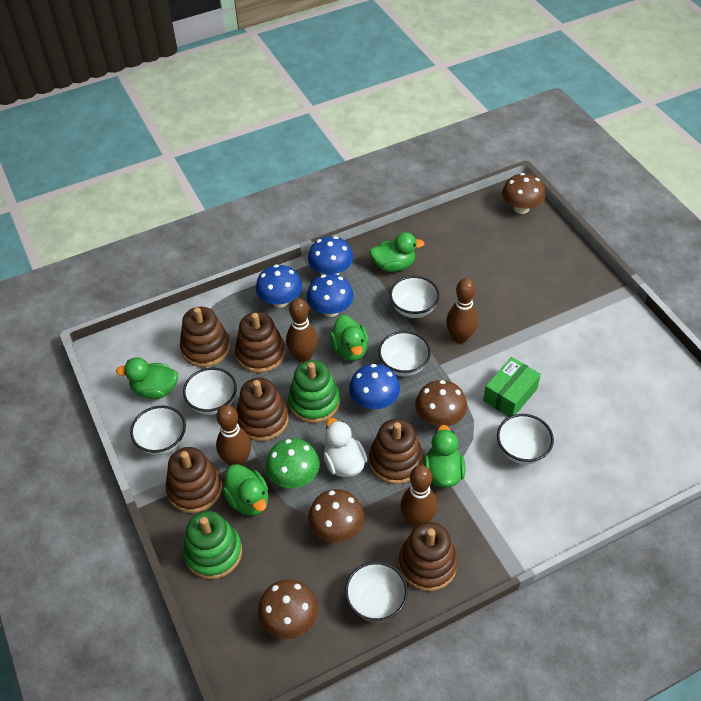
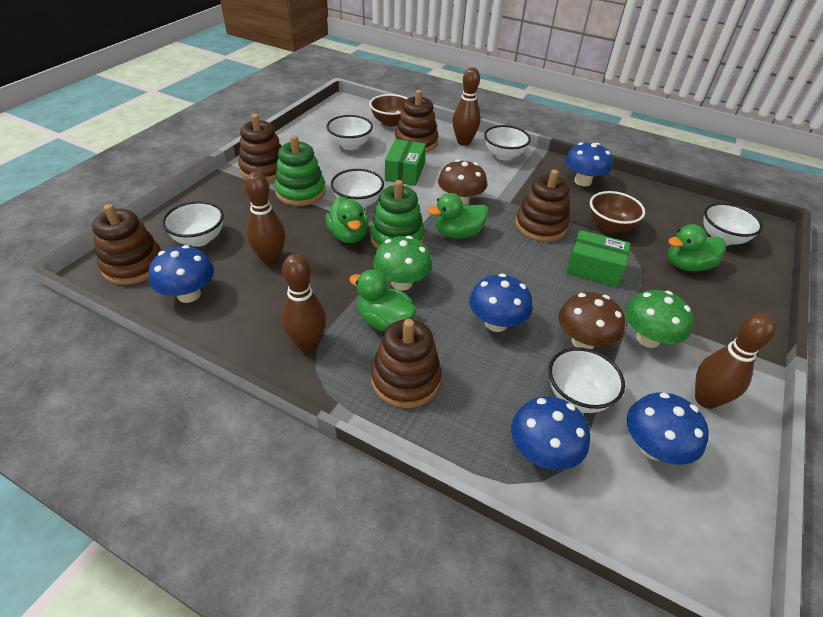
blue mushroom: 4 -> 5
brown bowl: 0 -> 2
brown mushroom: 4 -> 2
brown stacking toy: 6 -> 5
green box: 1 -> 2
green duck: 5 -> 4
green mushroom: 1 -> 2
white duck: 1 -> 0

